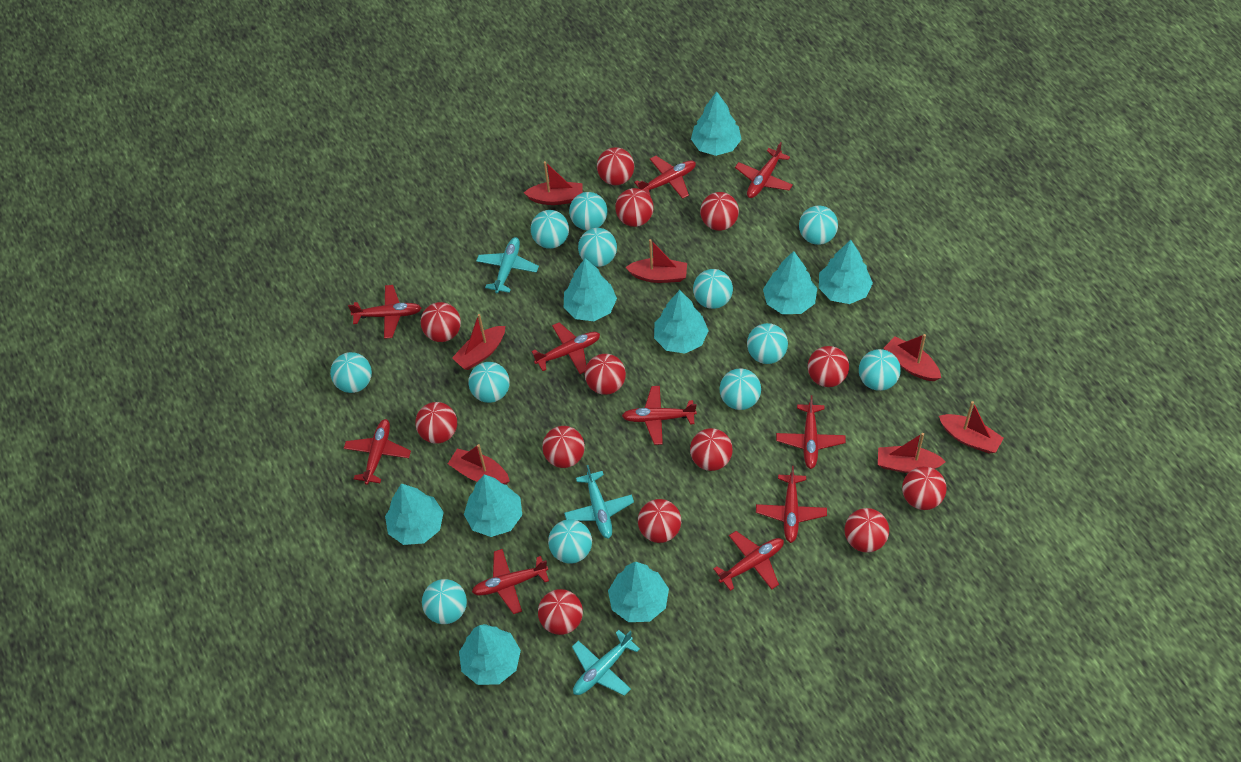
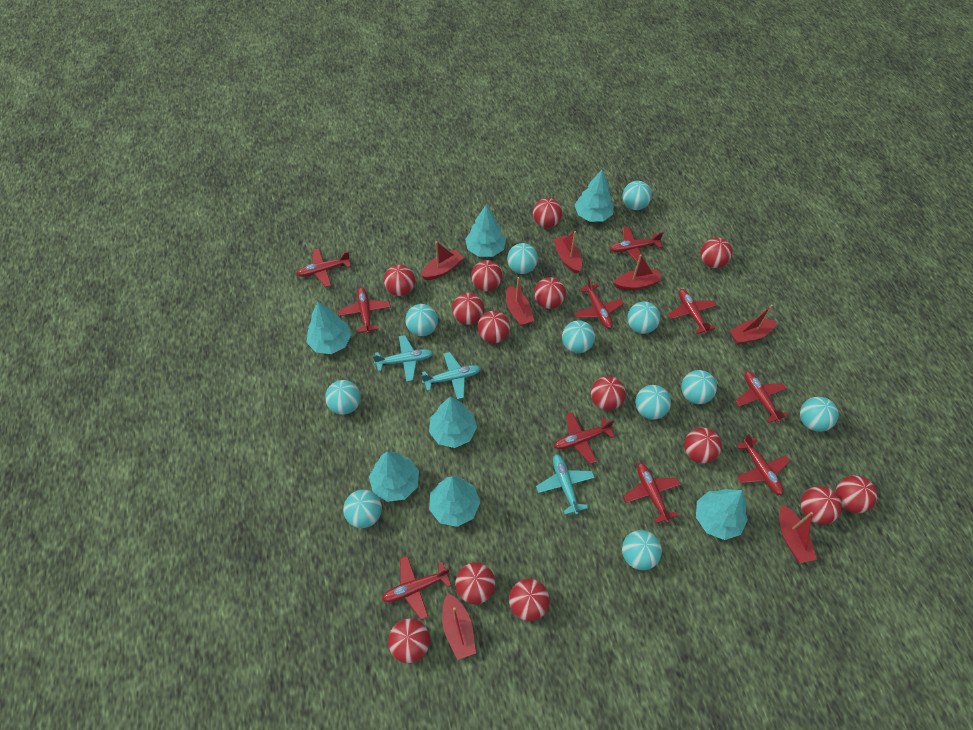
red ball: 13 -> 14
turquoise ball: 12 -> 11
turquoise tree: 9 -> 7

